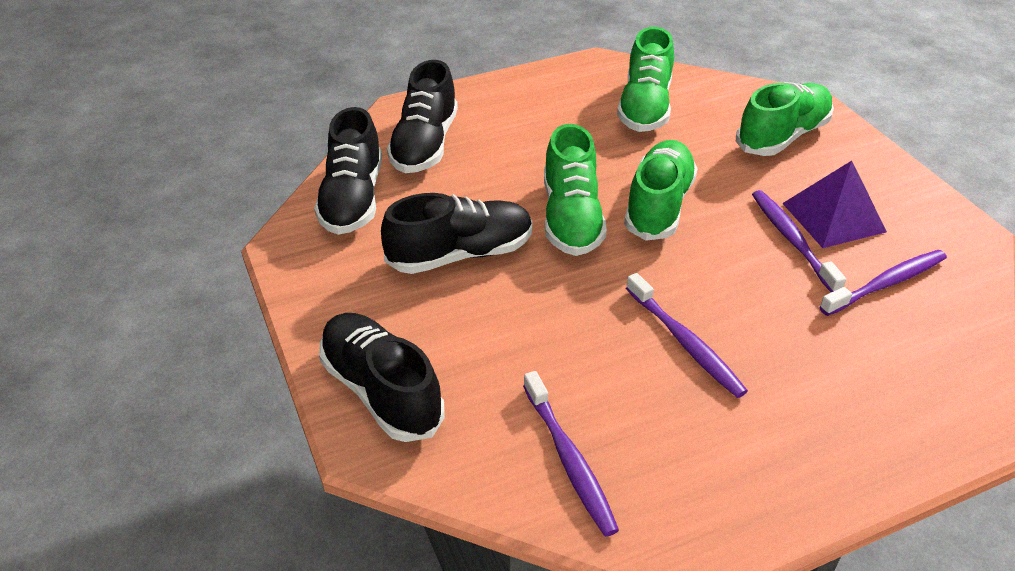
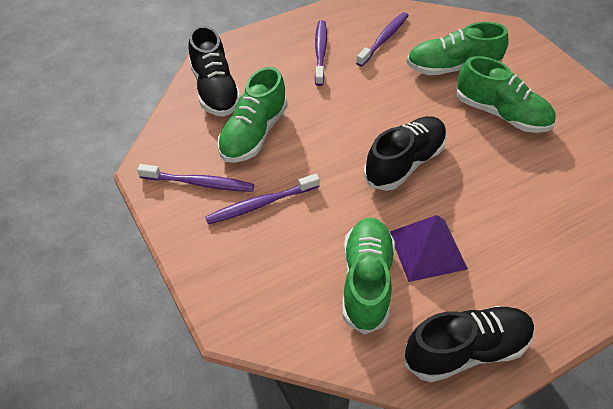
black shoe: 4 -> 3

